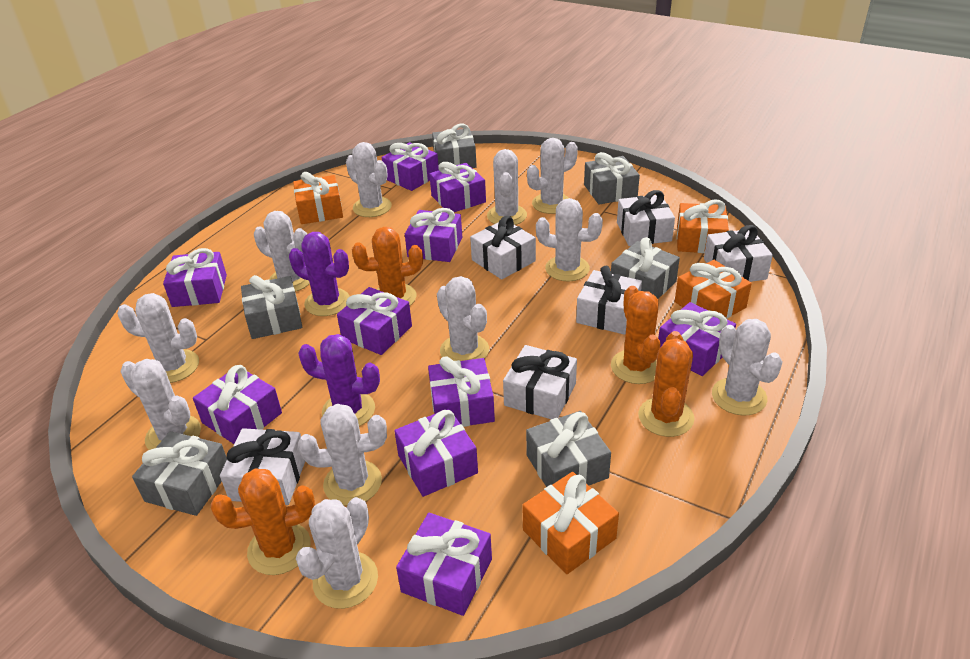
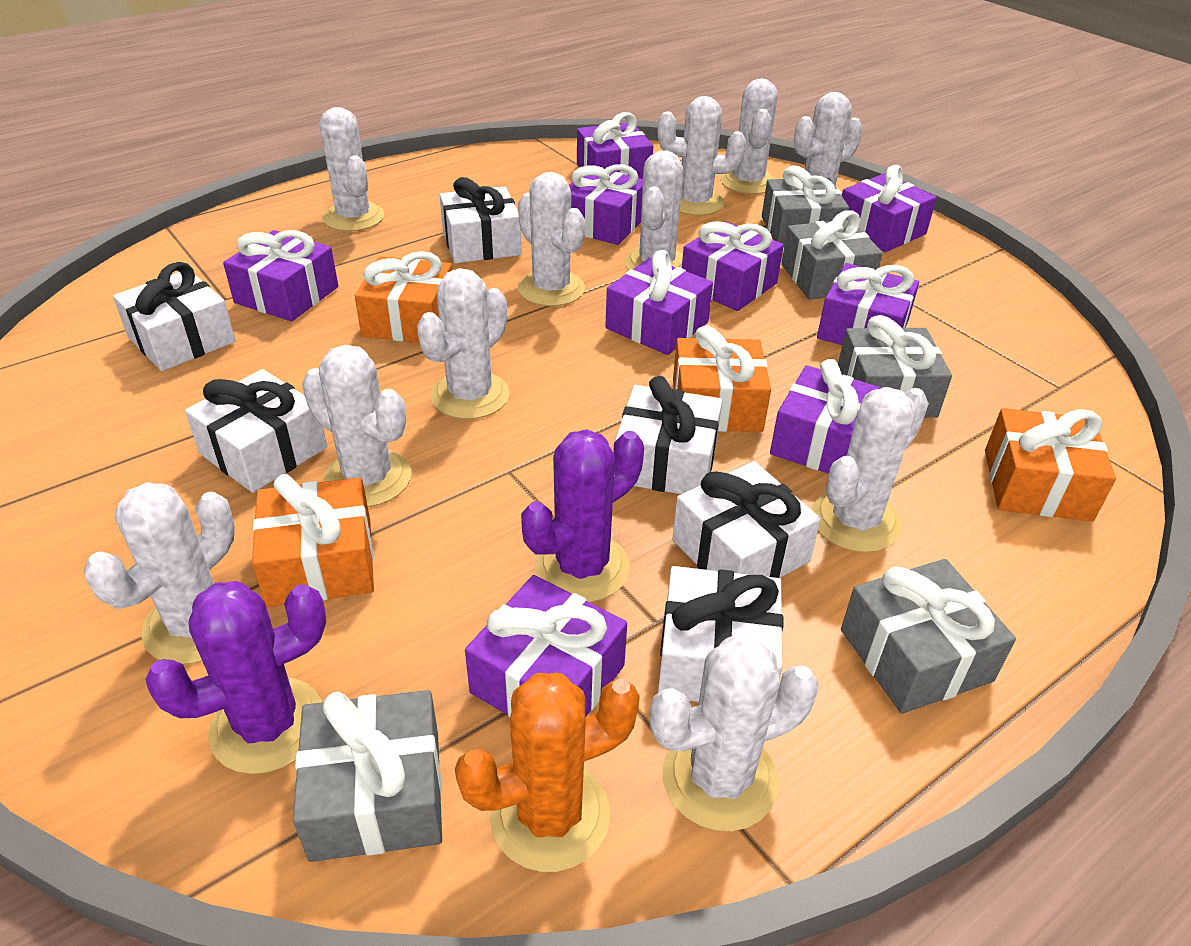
grey gift: 6 -> 5
orange cactus: 4 -> 1
purple gift: 10 -> 9

